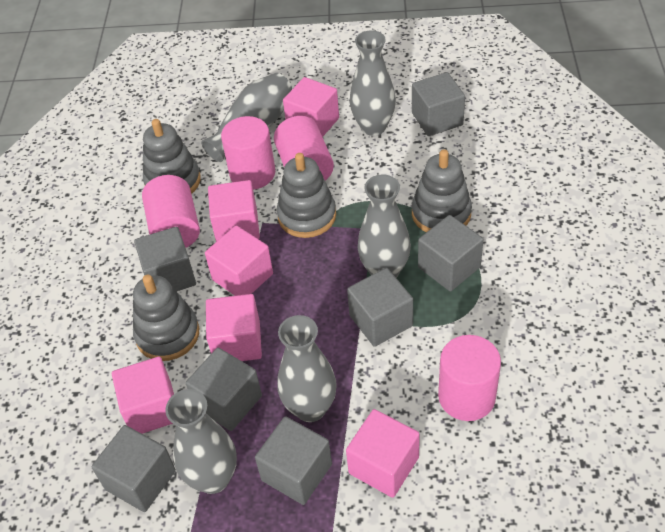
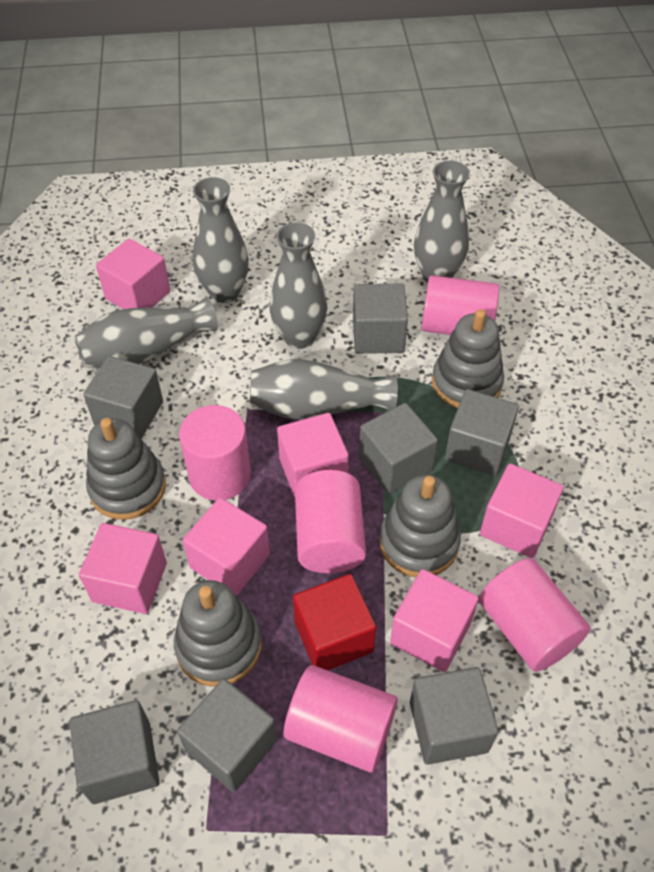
pink cylinder: 4 -> 5
red cube: 0 -> 1

